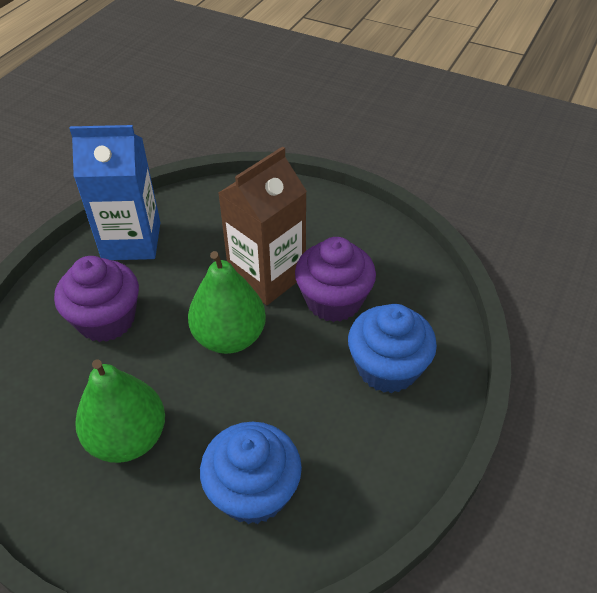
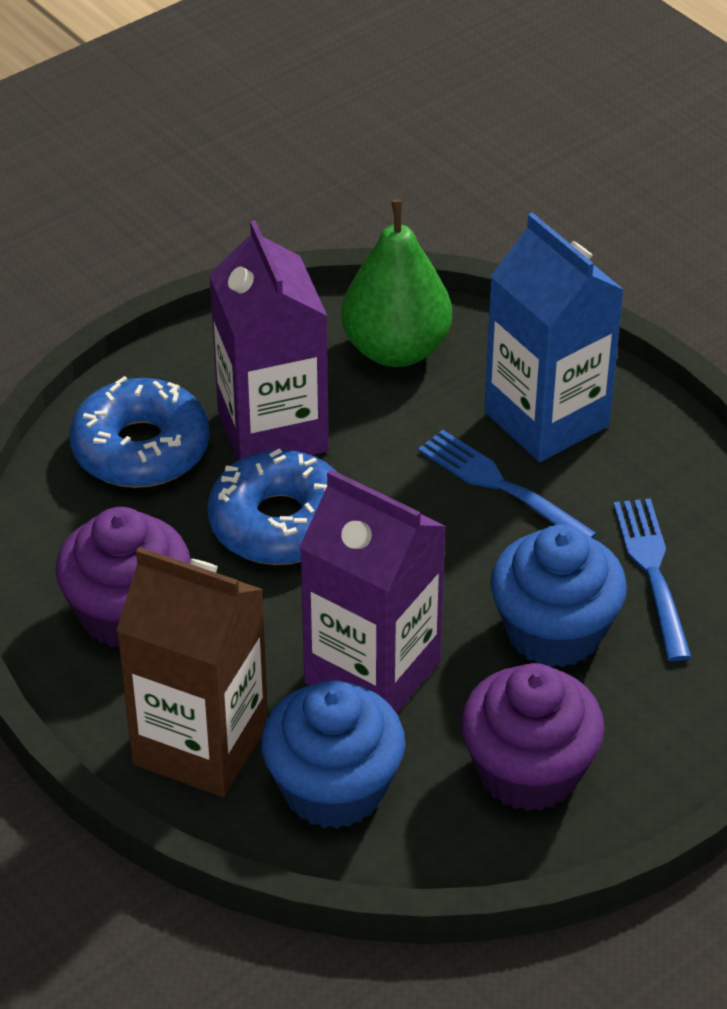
blue donut: 0 -> 2
blue fork: 0 -> 2
green pear: 2 -> 1
purple carton: 0 -> 2

